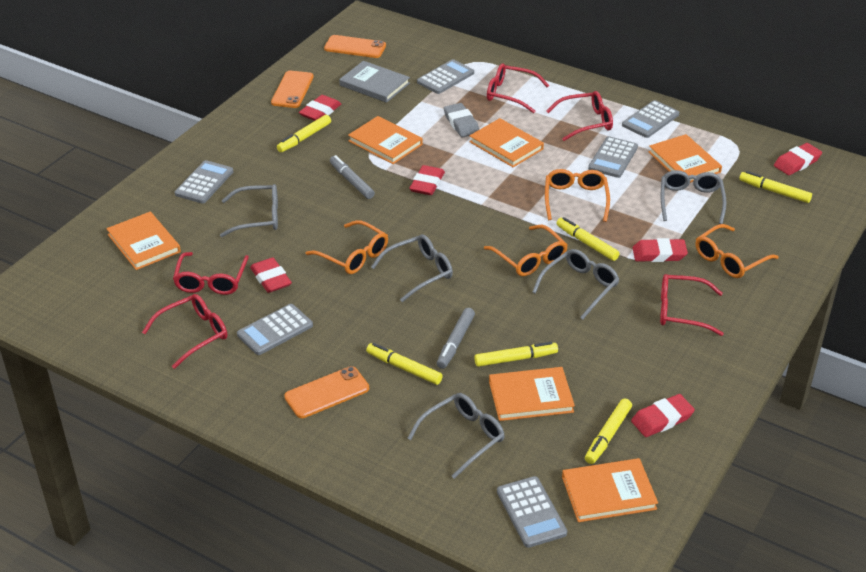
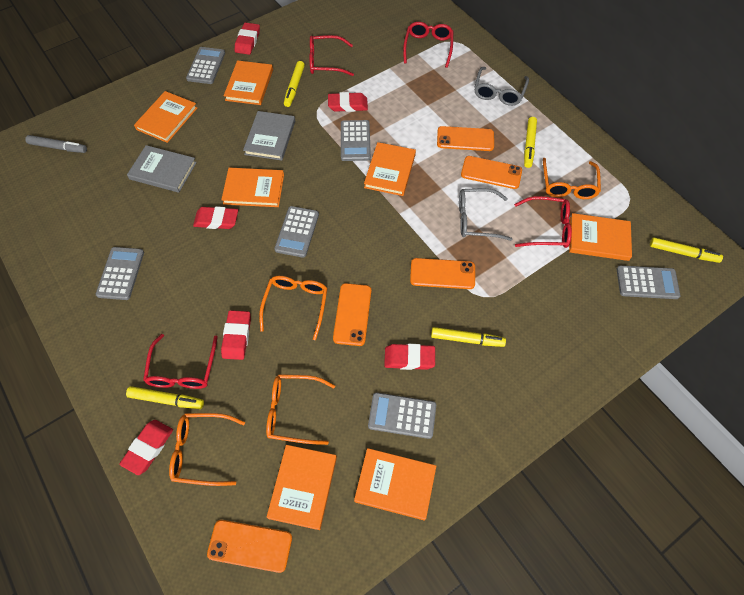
grey book: 1 -> 2
grey eraser: 1 -> 0
grey glasses: 5 -> 2
grey marker: 2 -> 1
orange book: 6 -> 7
orange phone: 3 -> 5
red glasses: 5 -> 4
yellow marker: 6 -> 5

